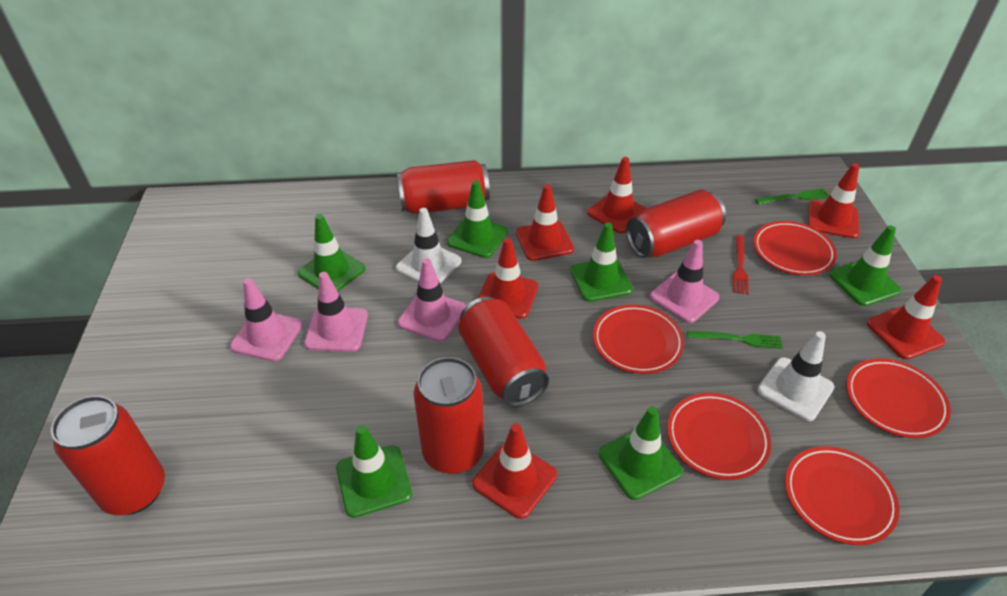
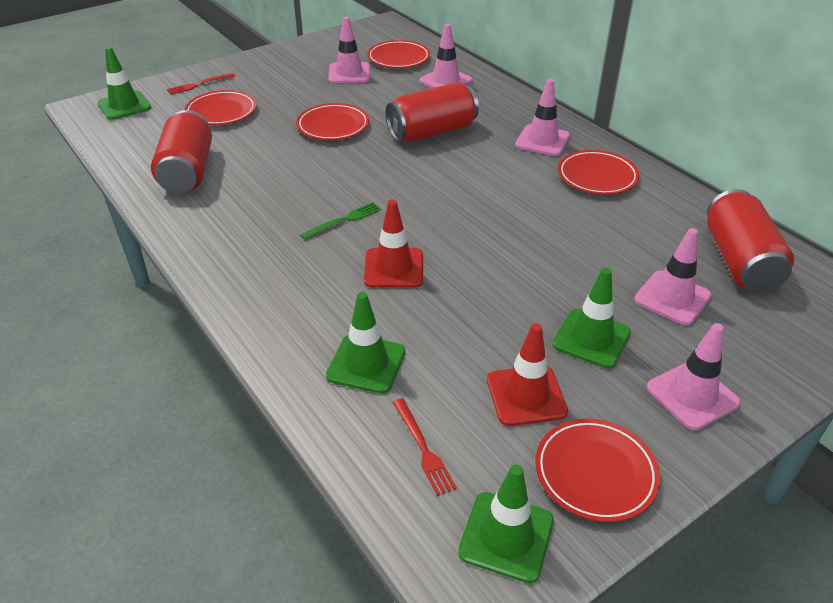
green fork: 2 -> 1
green traffic cone: 6 -> 4
pink traffic cone: 4 -> 5
red can: 5 -> 3
red fork: 1 -> 2
red traffic cone: 6 -> 2
white traffic cone: 2 -> 0

